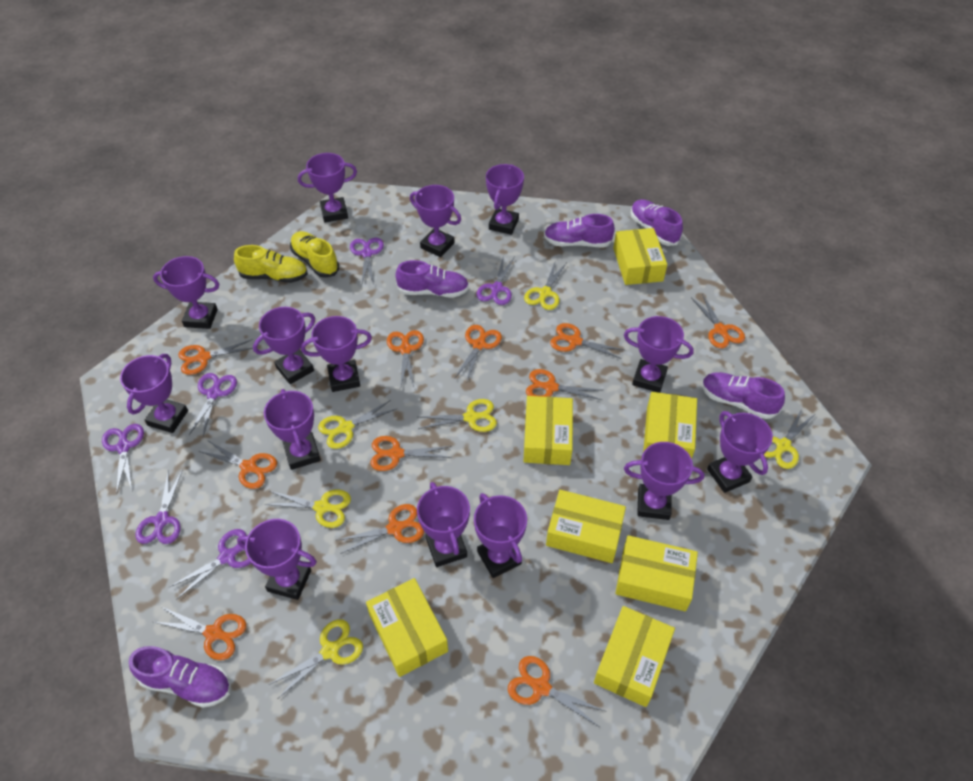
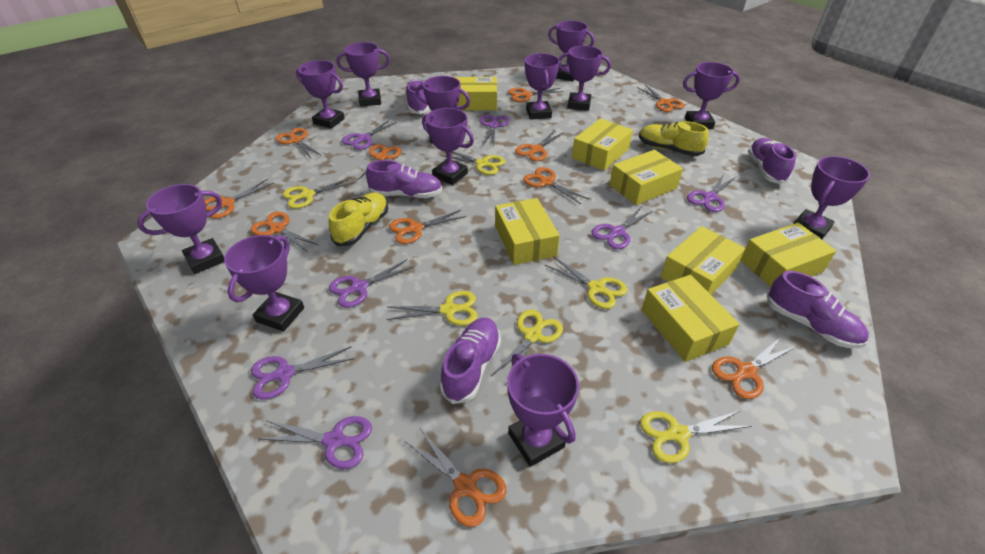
purple scissors: 6 -> 7
purple trophy: 14 -> 12

